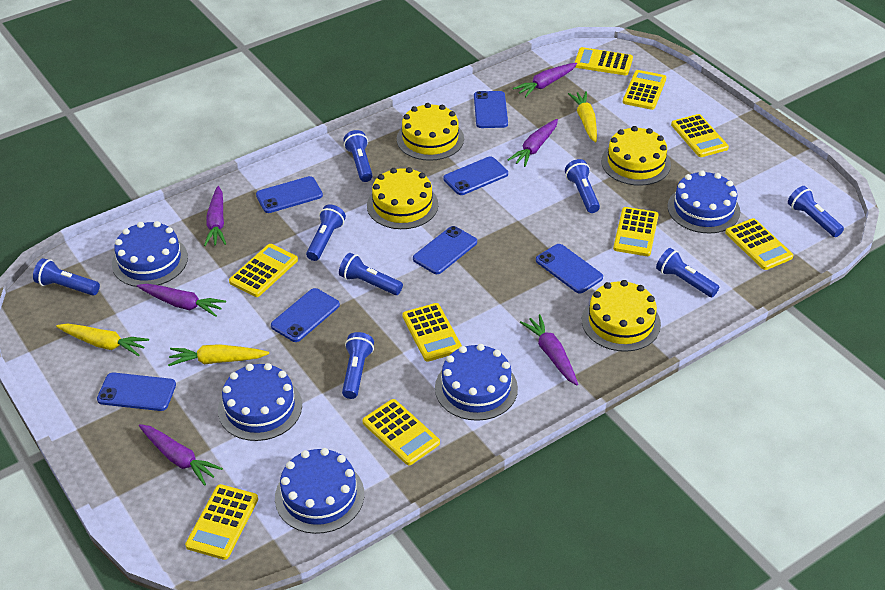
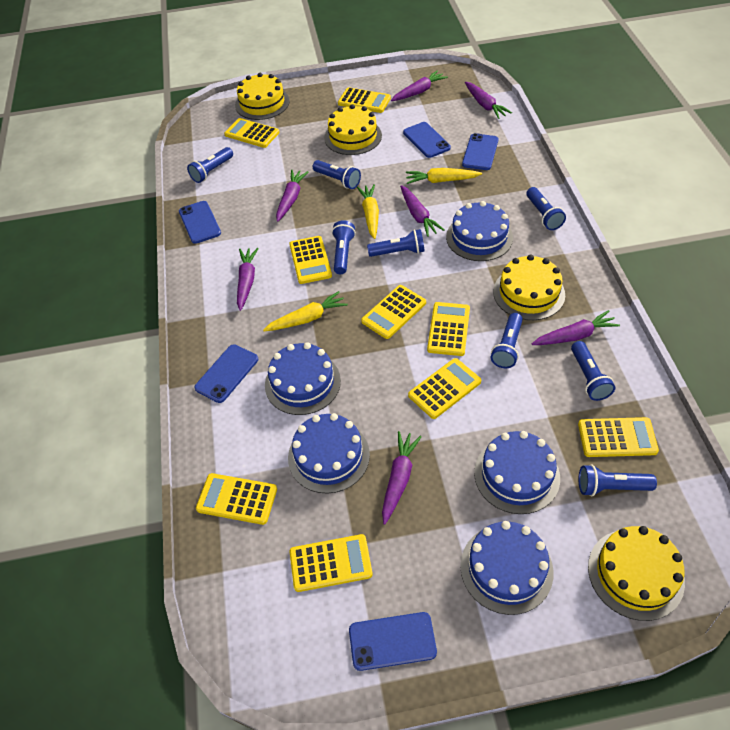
blue phone: 7 -> 5
purple carrot: 6 -> 7

